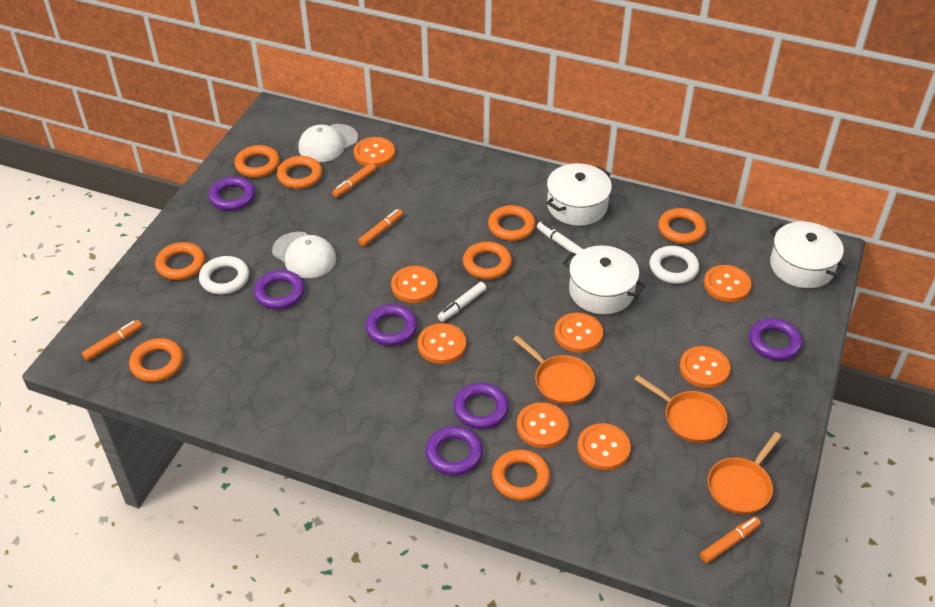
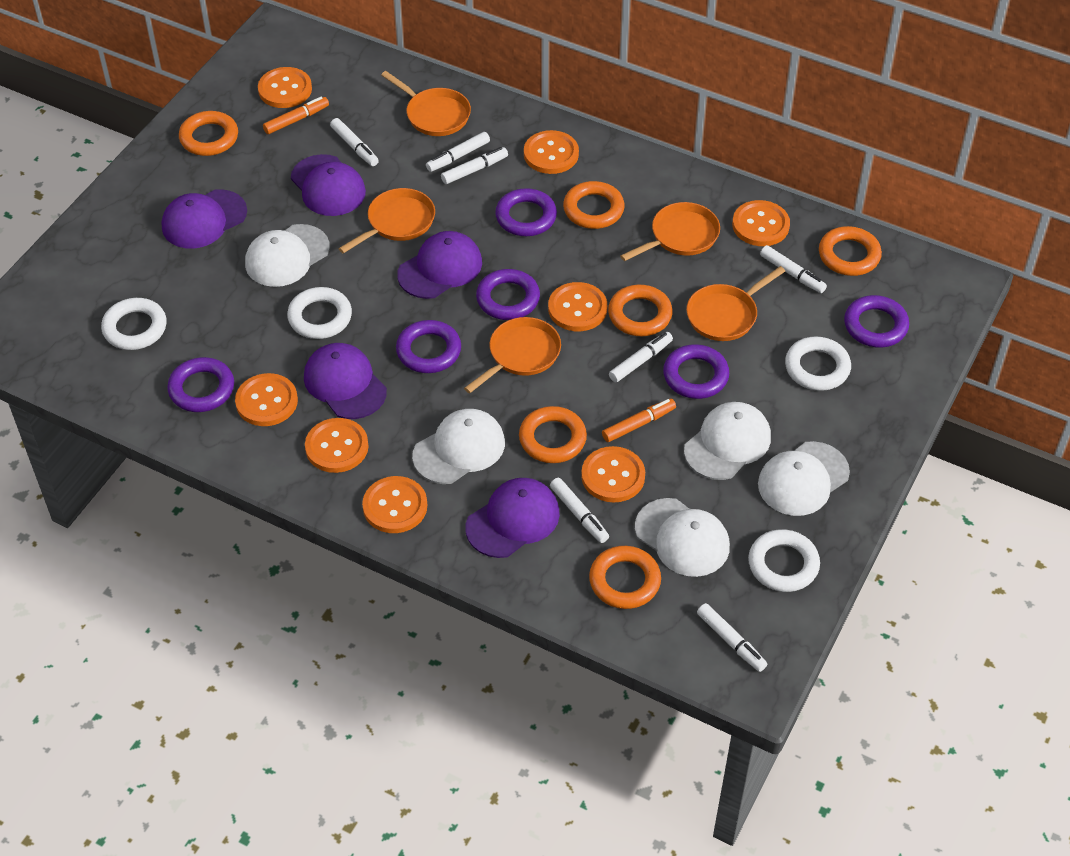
orange marker: 4 -> 2
orange pan: 3 -> 5
orange ring: 8 -> 6
purple cap: 0 -> 5
white cap: 2 -> 5
white marker: 2 -> 7
white pot: 3 -> 0
white ring: 2 -> 4

